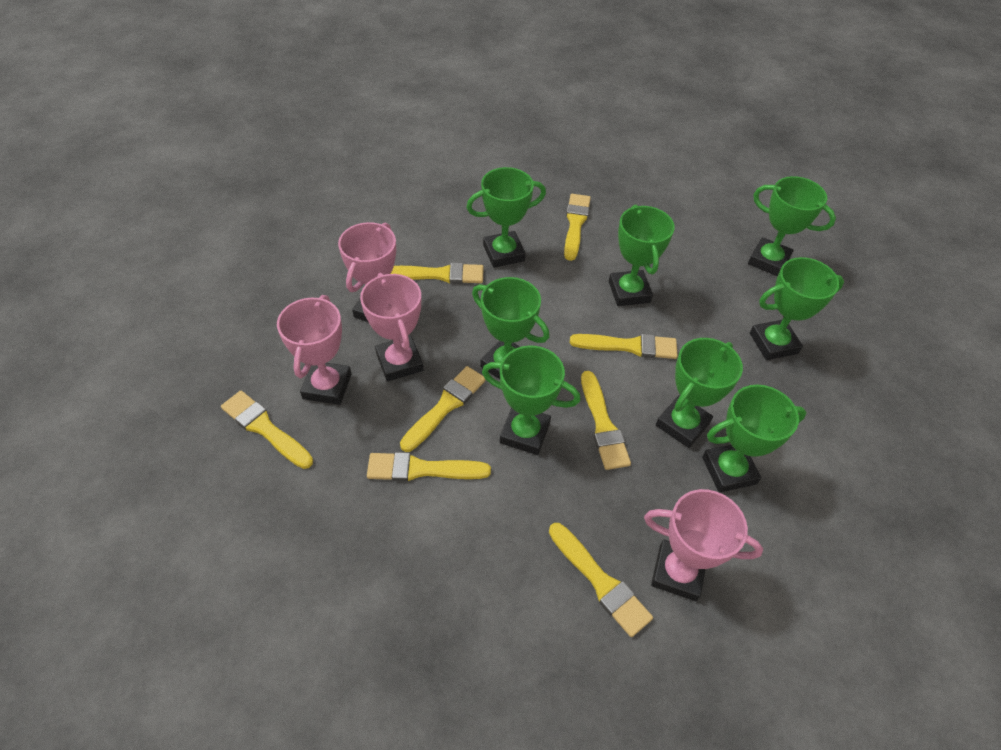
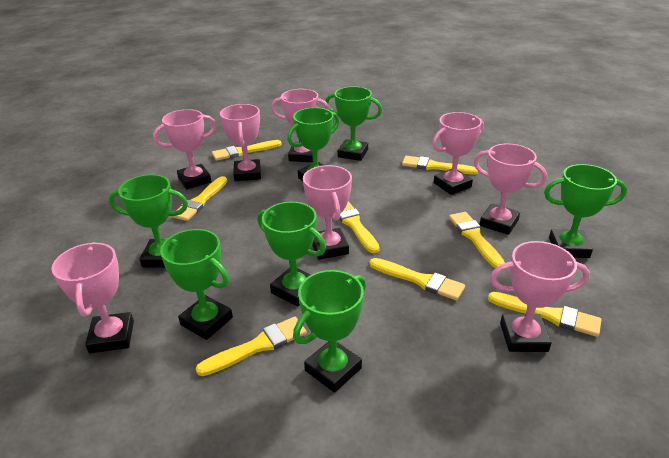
green trophy: 8 -> 7
pink trophy: 4 -> 8

